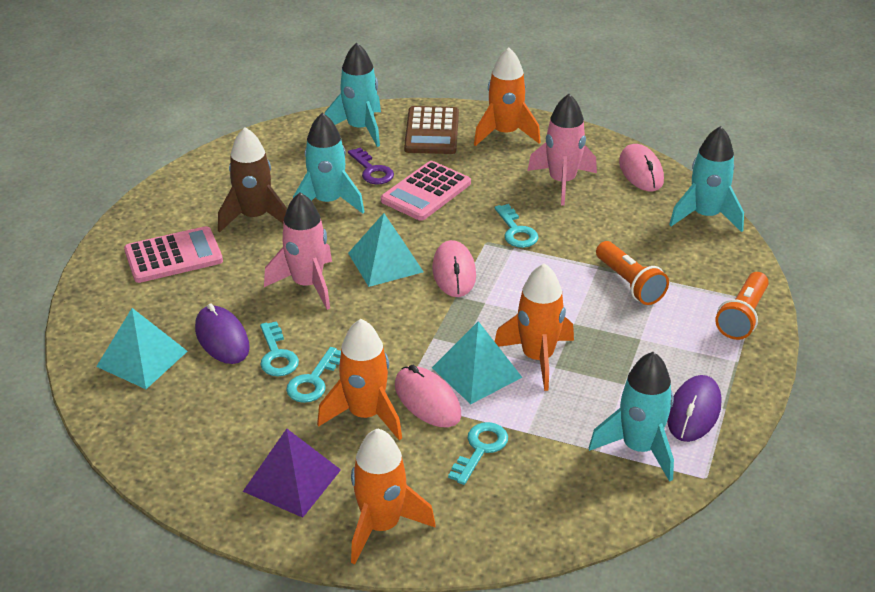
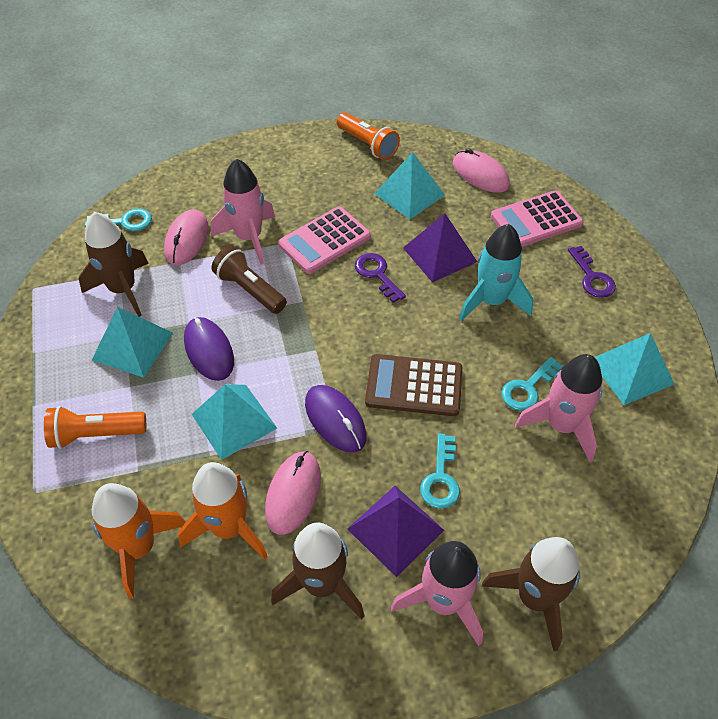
brown flashlight: 0 -> 1
brown rocket: 1 -> 3
orange rocket: 4 -> 2
pink rocket: 2 -> 3
purple key: 1 -> 2
purple pyramid: 1 -> 2
turquoise key: 4 -> 3
turquoise pyramid: 3 -> 4
turquoise rocket: 4 -> 1

